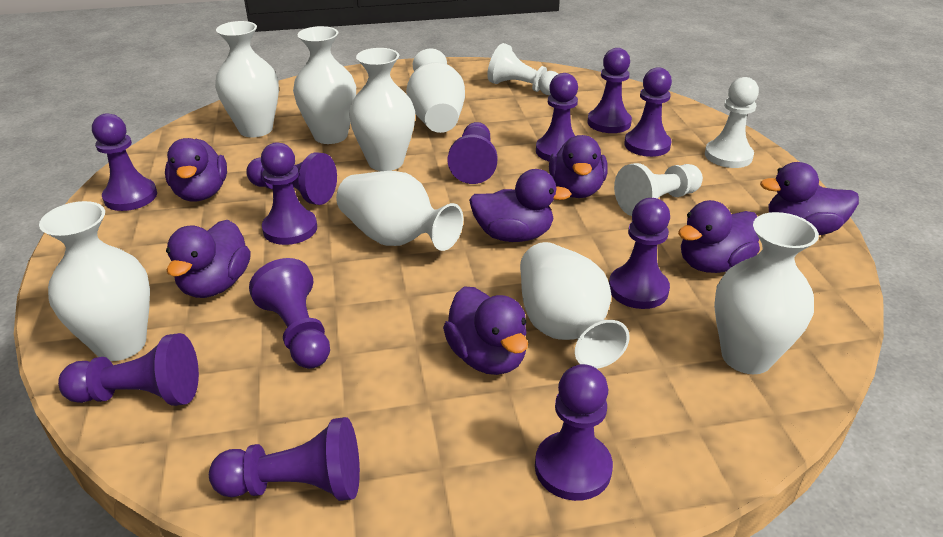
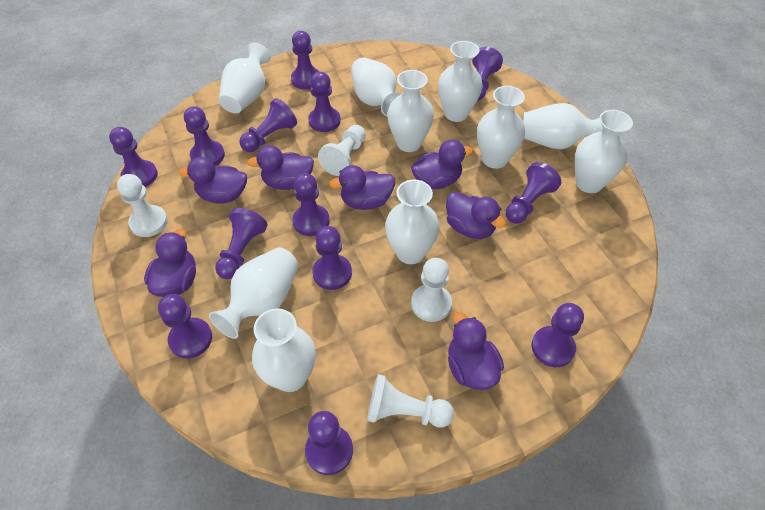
purple pawn: 12 -> 13
white pawn: 3 -> 4
white vase: 8 -> 10

